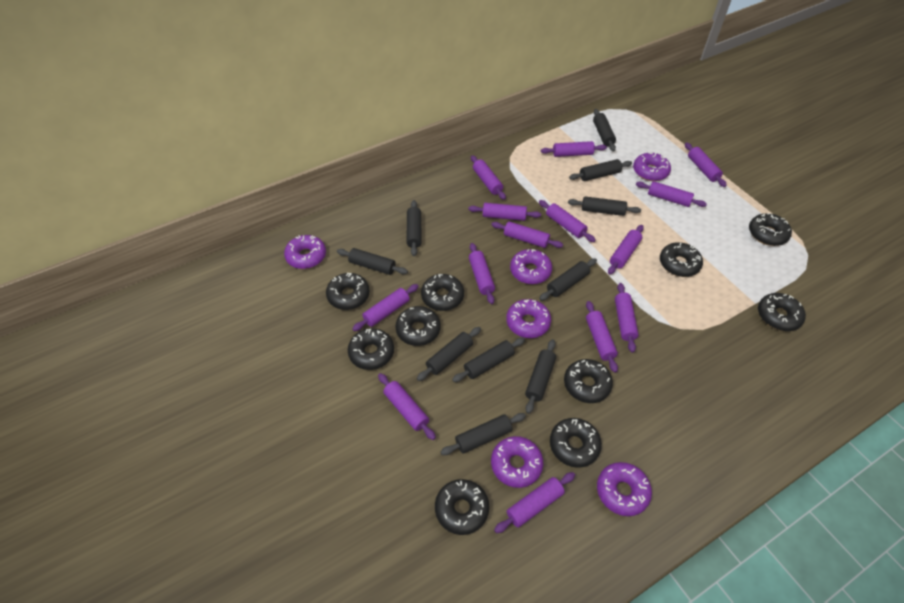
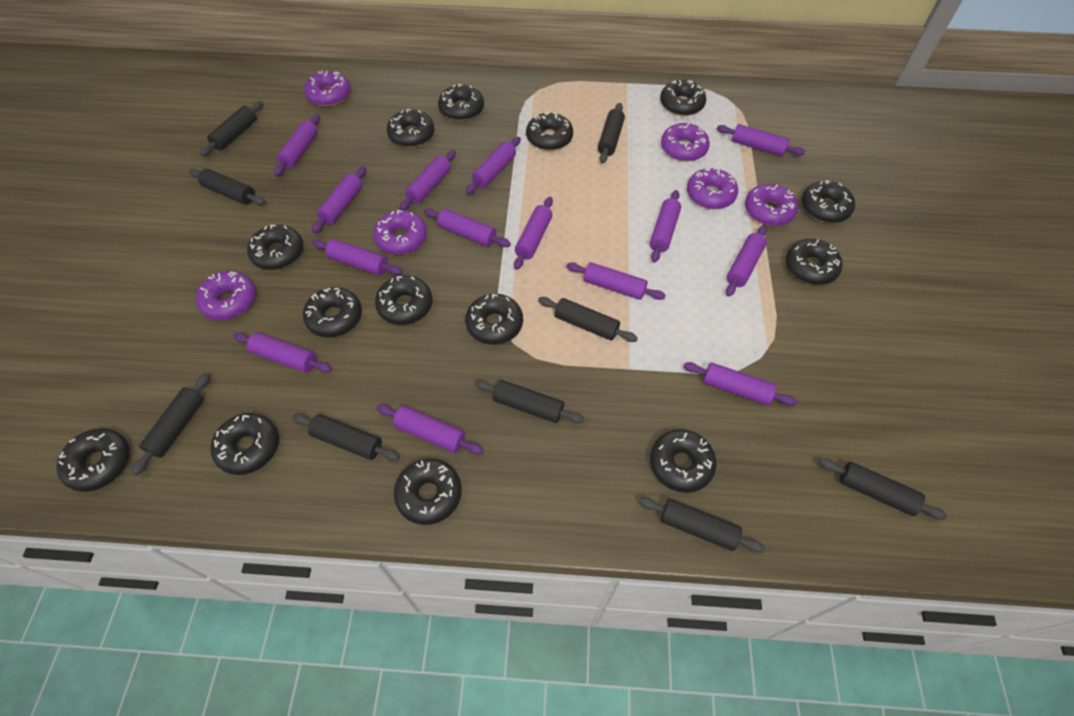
black donut: 10 -> 14
black rolling pin: 10 -> 9

